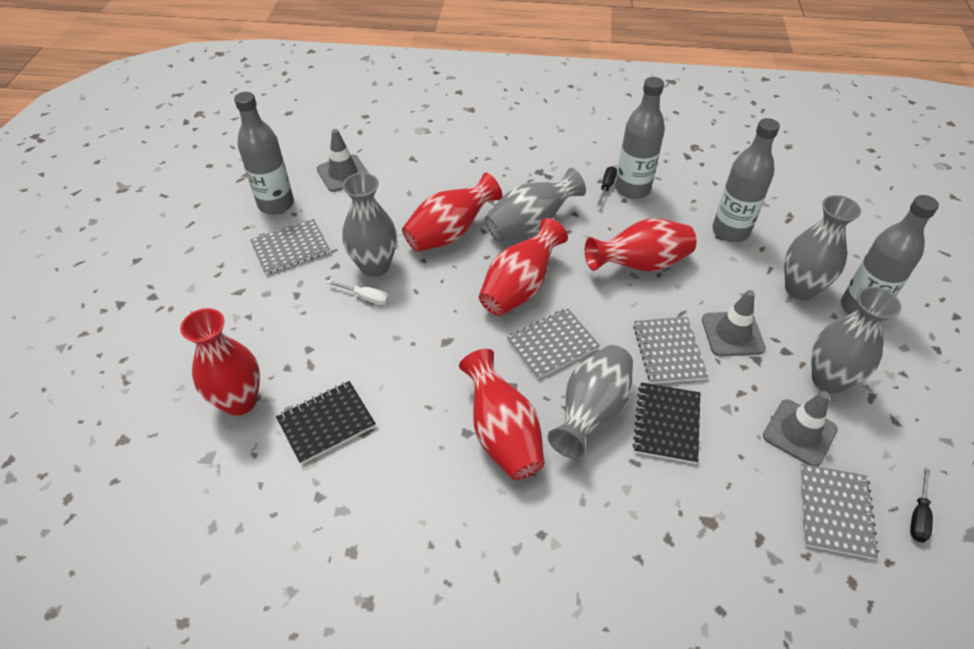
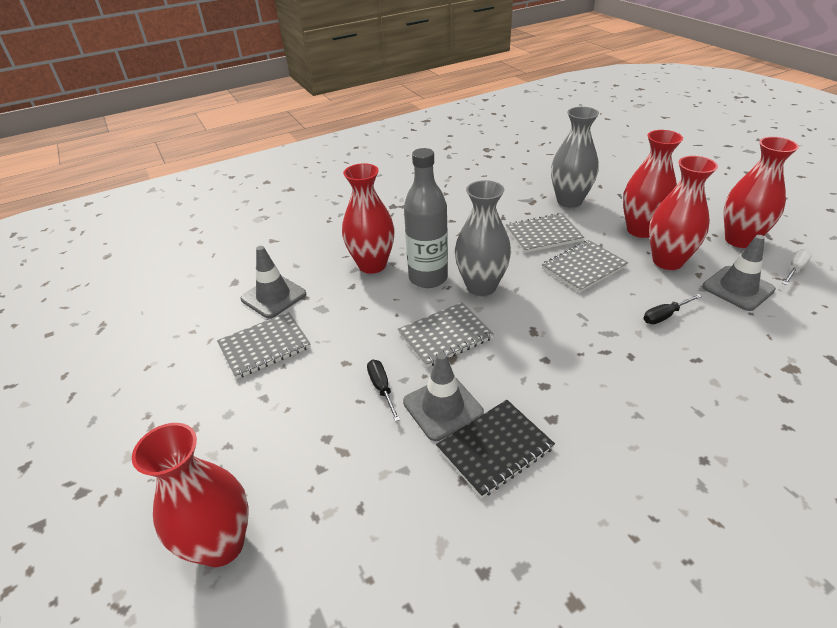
black notebook: 2 -> 1
grey bottle: 4 -> 1
grey vase: 5 -> 2

